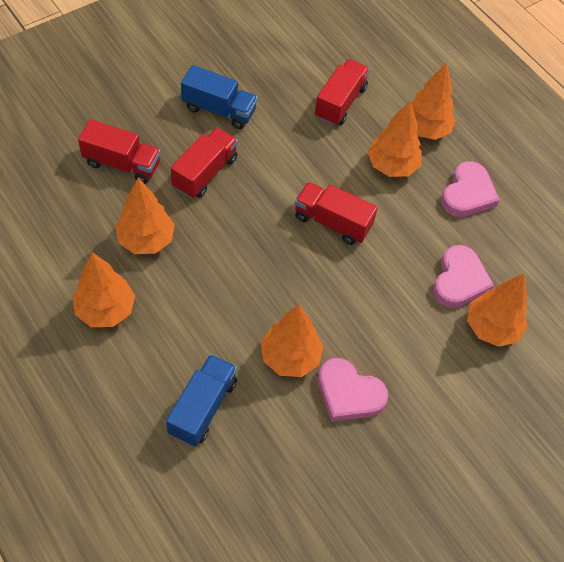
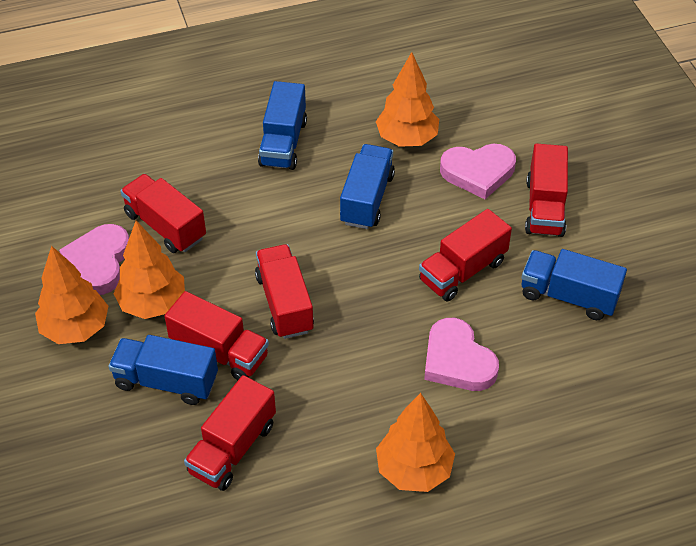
blue truck: 2 -> 4
orange tree: 6 -> 4
red truck: 4 -> 6

